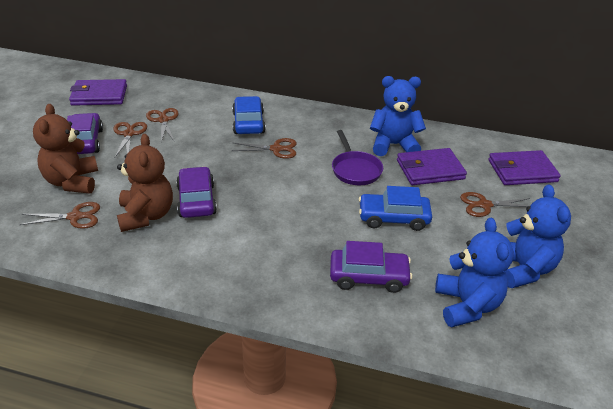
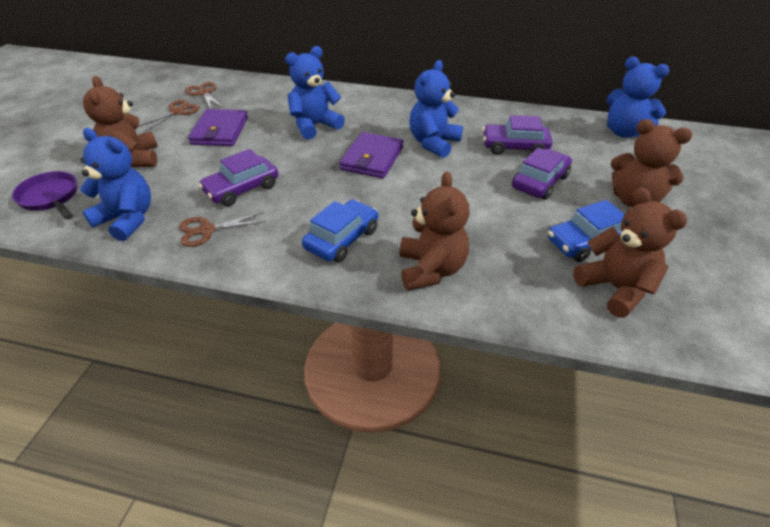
blue teddy bear: 3 -> 4
brown scissors: 5 -> 3
brown teddy bear: 2 -> 4
purple wallet: 3 -> 2

